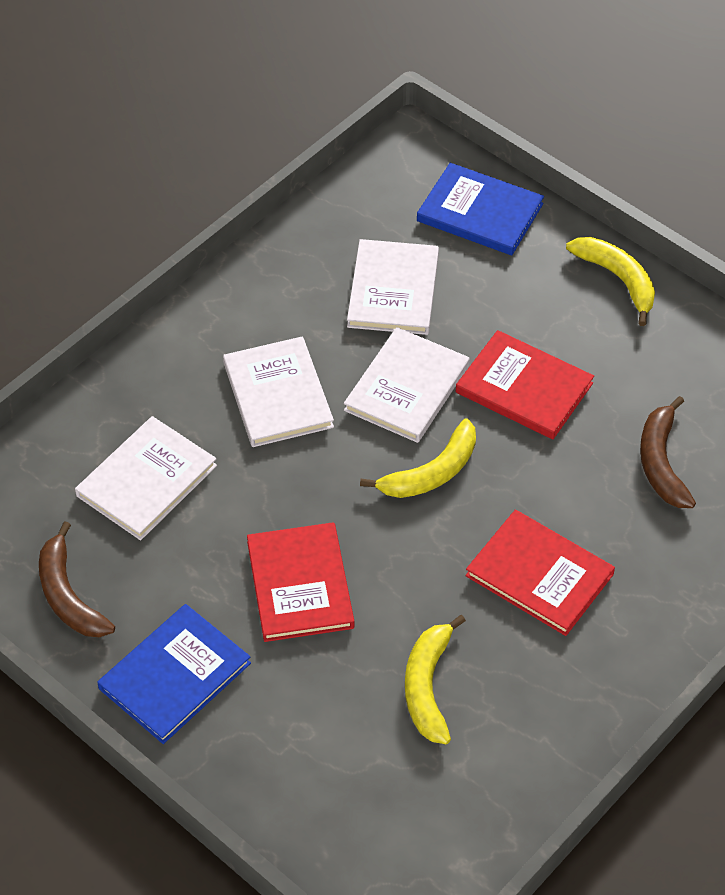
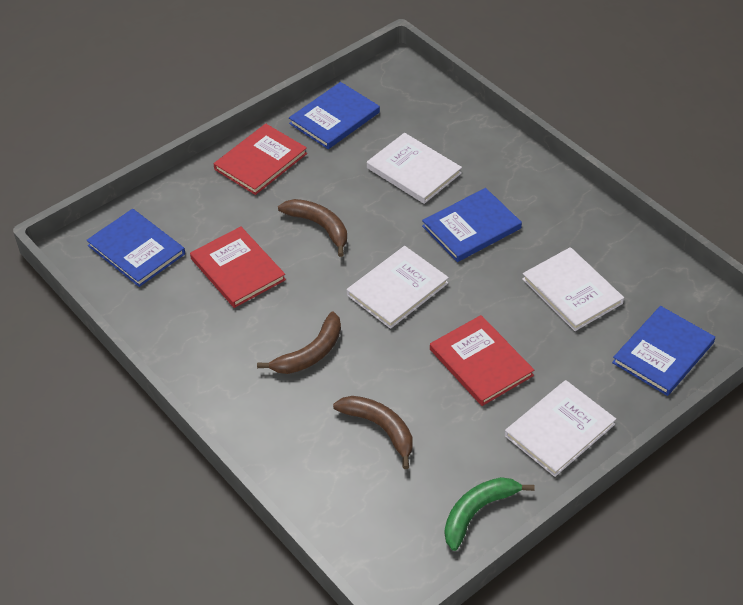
blue book: 2 -> 4
brown banana: 2 -> 3
green banana: 0 -> 1
yellow banana: 3 -> 0

